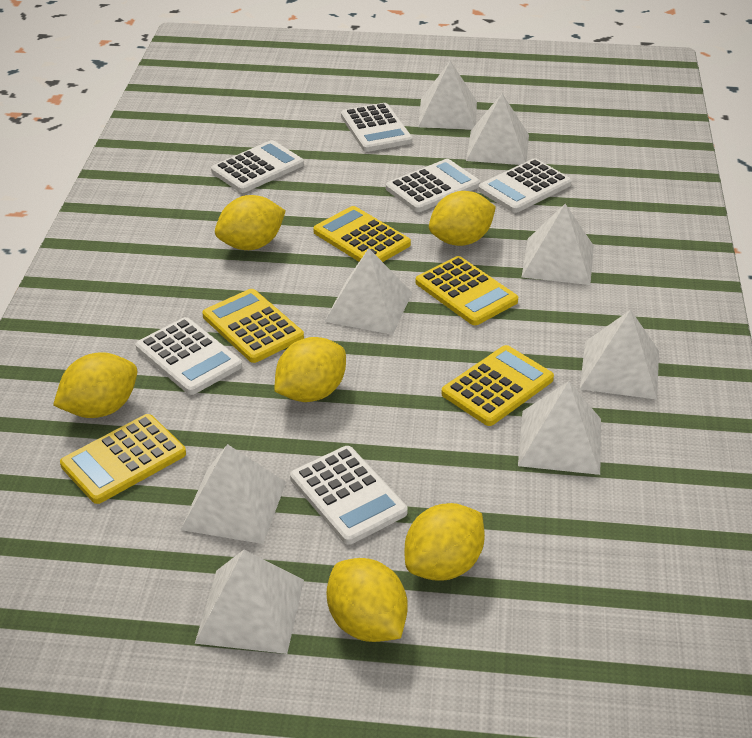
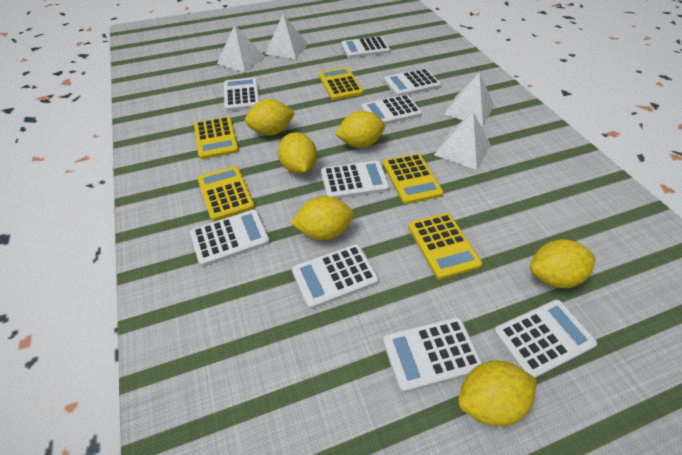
white calculator: 6 -> 9
white pyramid: 8 -> 4

